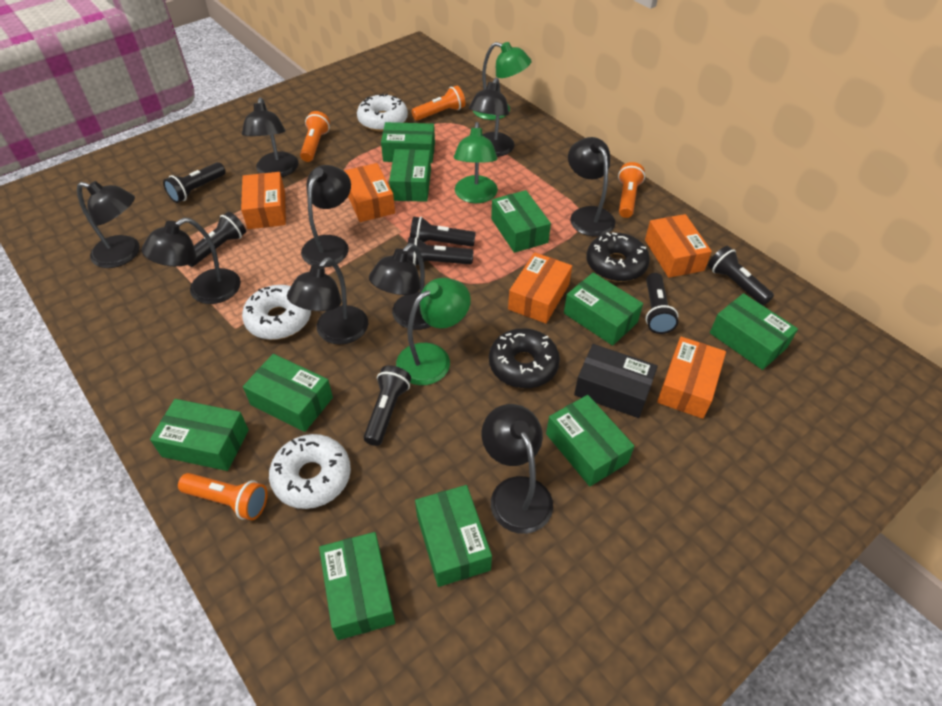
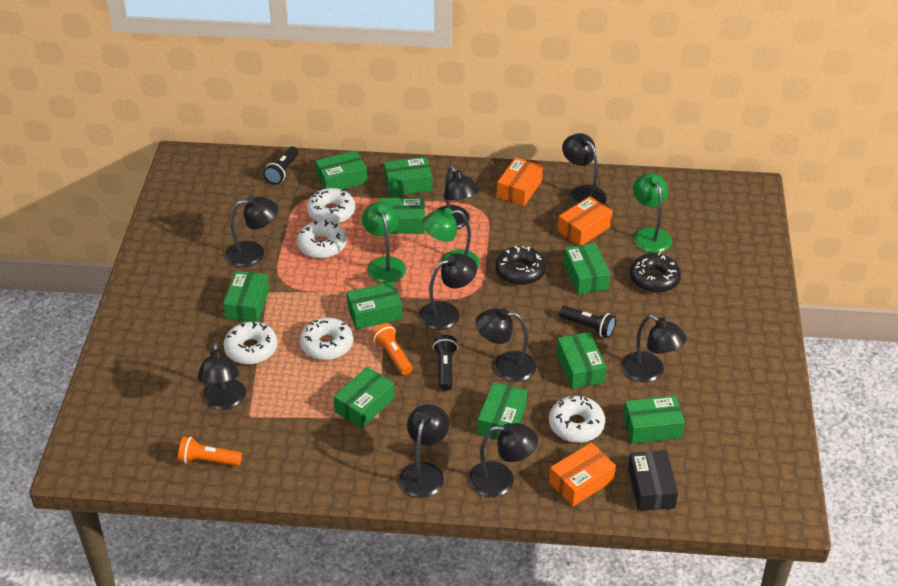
black flashlight: 7 -> 3
orange box: 5 -> 3
orange flashlight: 4 -> 2
white donut: 3 -> 5

